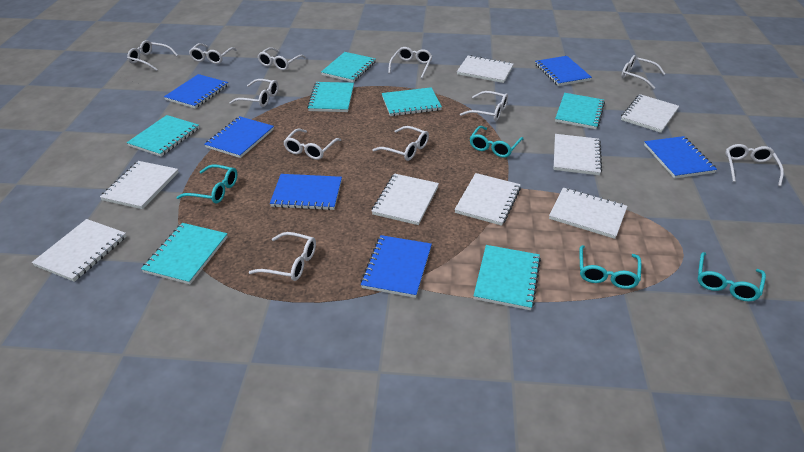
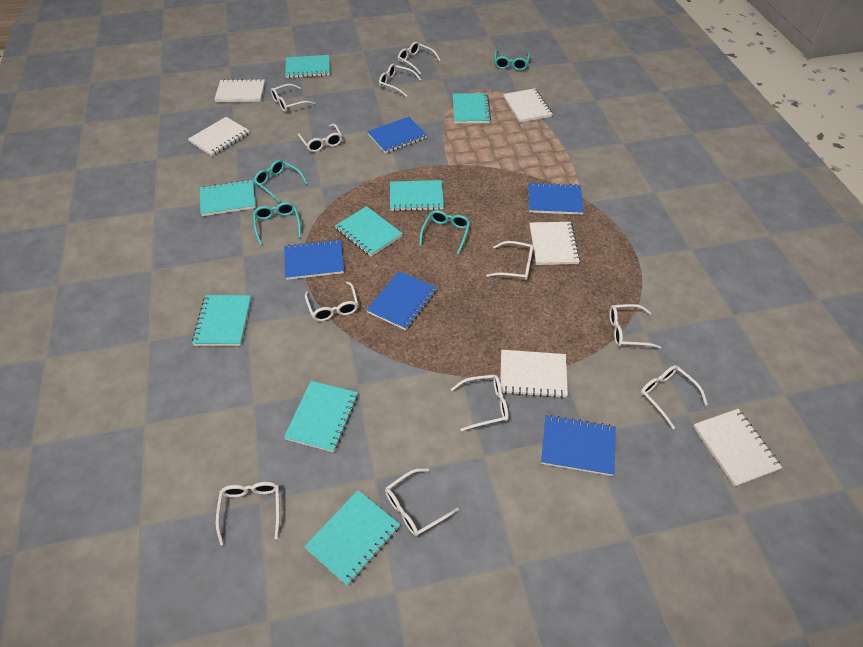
blue notebook: 6 -> 5
turquoise notebook: 7 -> 8
white notebook: 8 -> 6

